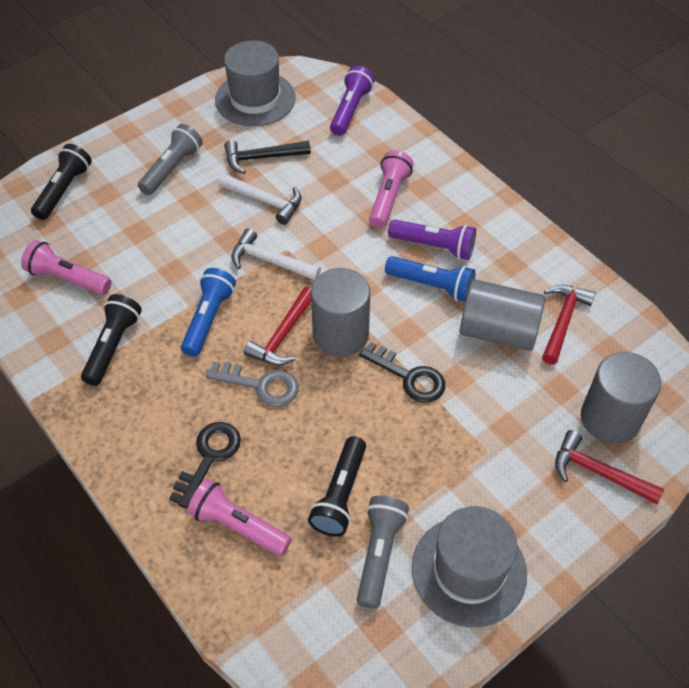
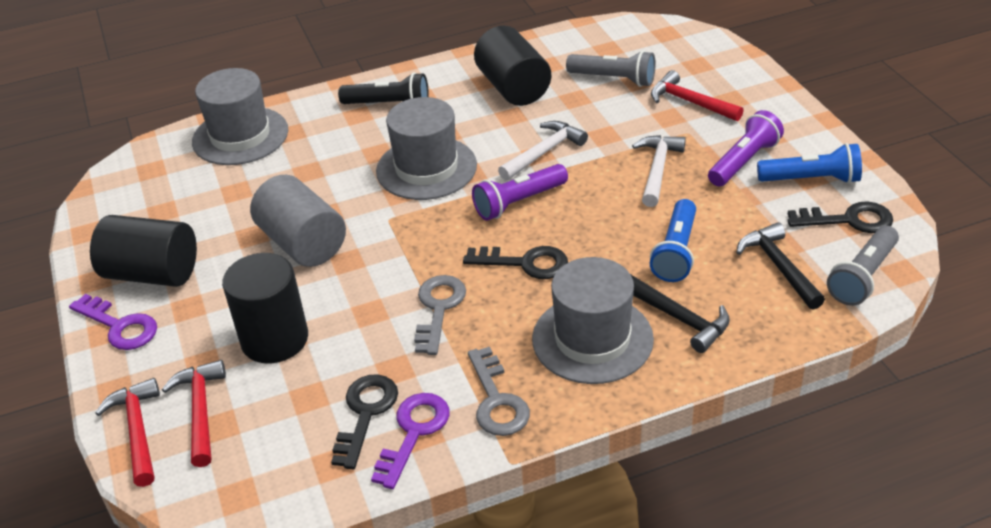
black cylinder: 0 -> 3
black flashlight: 3 -> 1
black hammer: 1 -> 2
black key: 2 -> 3
grey cylinder: 3 -> 1
grey hat: 2 -> 3
grey key: 1 -> 2
pink flashlight: 3 -> 0
purple key: 0 -> 2

